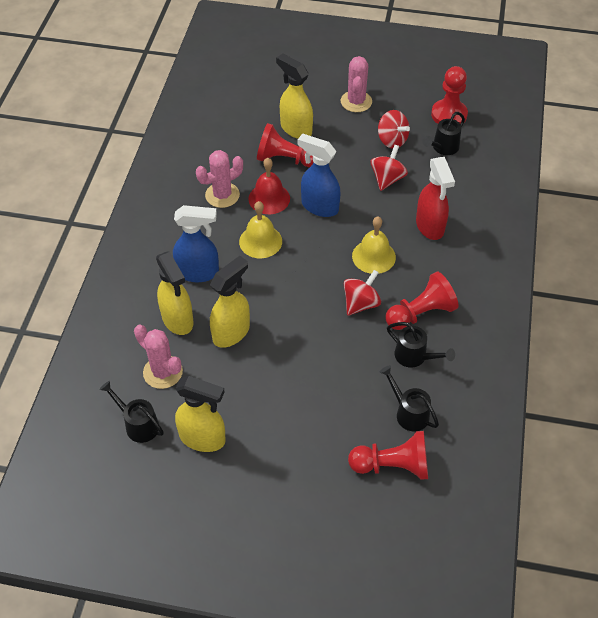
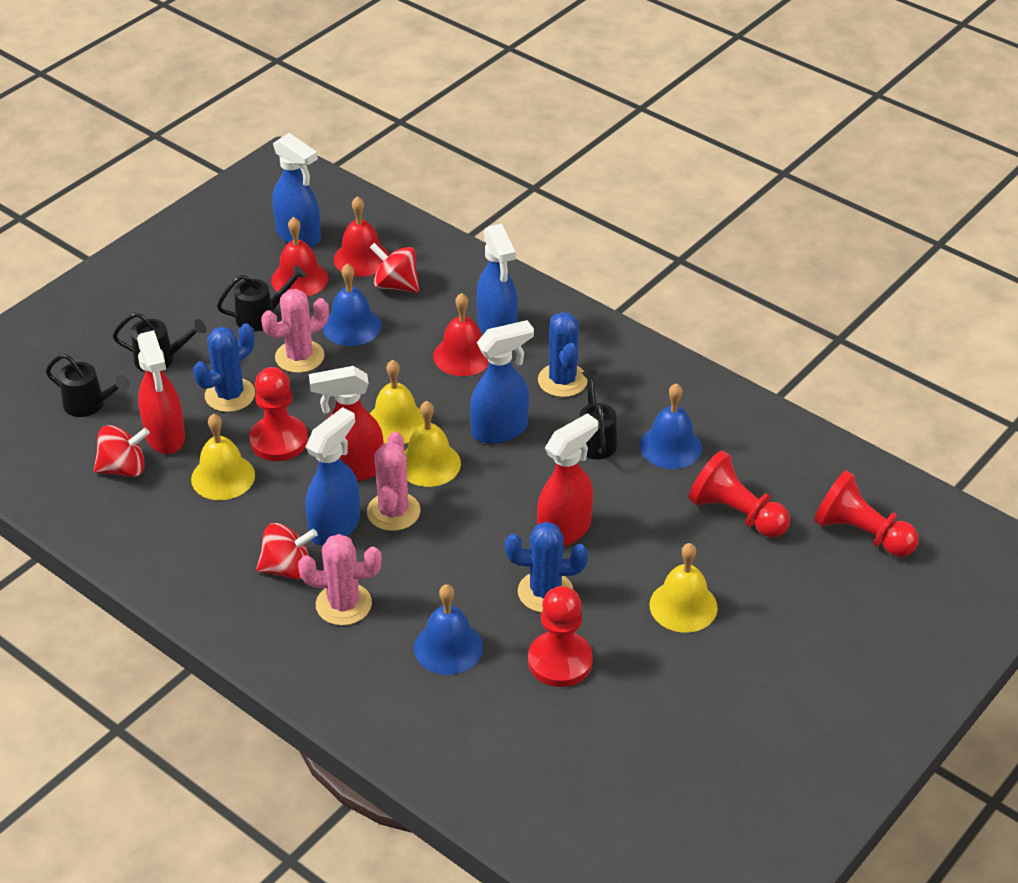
blue bell: 0 -> 3
blue cactus: 0 -> 3
blue spray bottle: 2 -> 4
red bell: 1 -> 3
red spray bottle: 1 -> 3
yellow bell: 2 -> 4
yellow spray bottle: 4 -> 0

